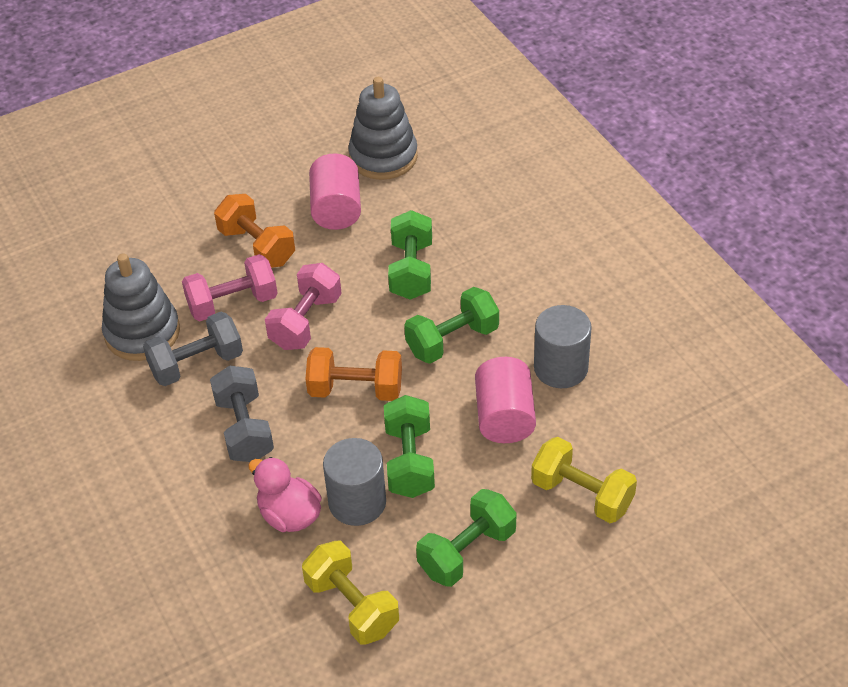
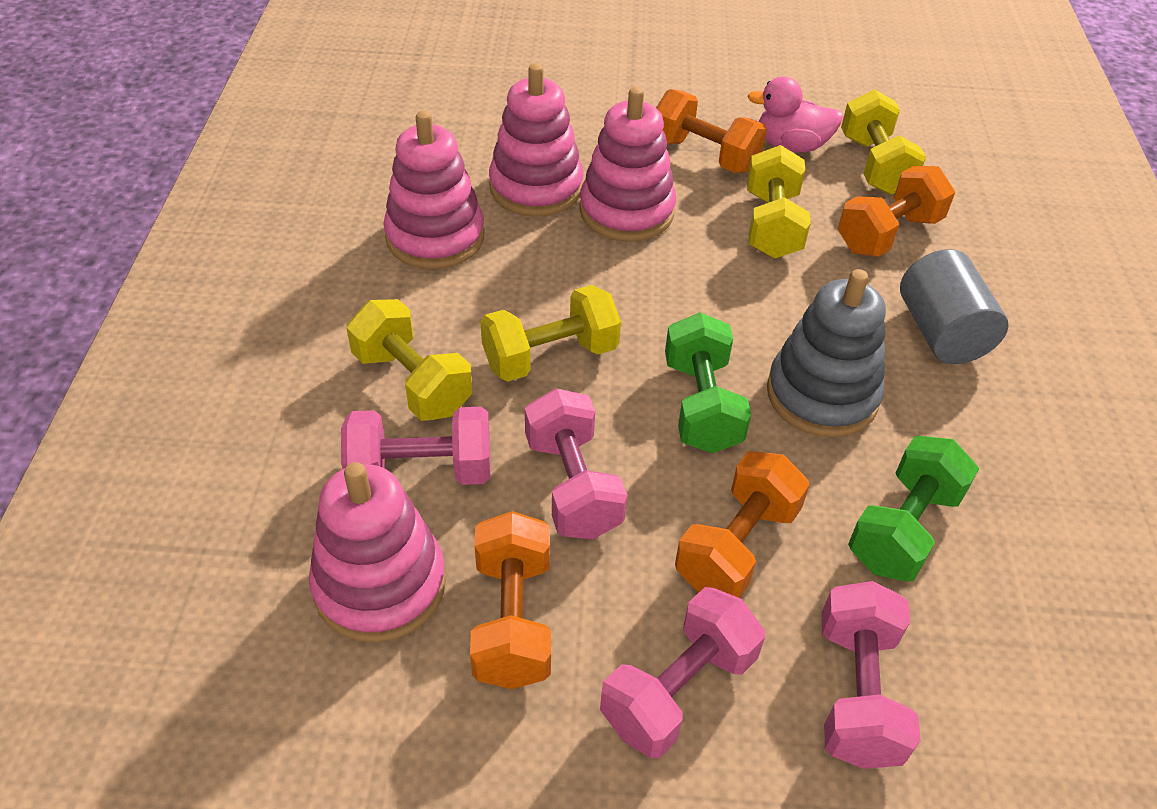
green dumbbell: 4 -> 2
grey cylinder: 2 -> 1
grey dumbbell: 2 -> 0
grey stacking toy: 2 -> 1
orange dumbbell: 2 -> 4
pink cylinder: 2 -> 0
pink dumbbell: 2 -> 4
pink stacking toy: 0 -> 4
yellow dumbbell: 2 -> 4

